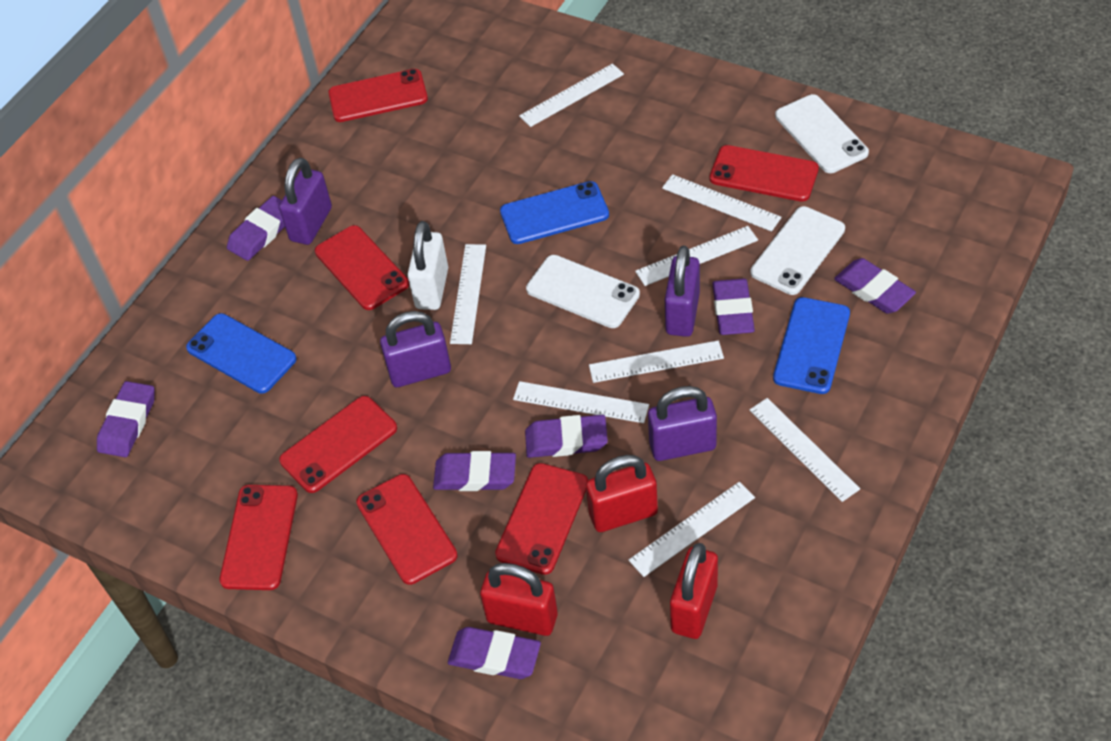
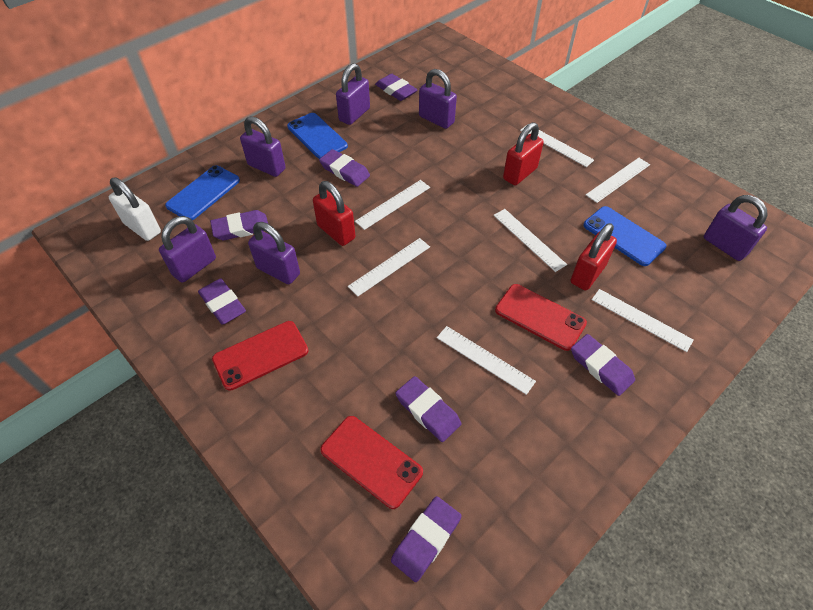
purple padlock: 4 -> 6
red phone: 7 -> 3
white phone: 3 -> 0
white ruler: 8 -> 7

